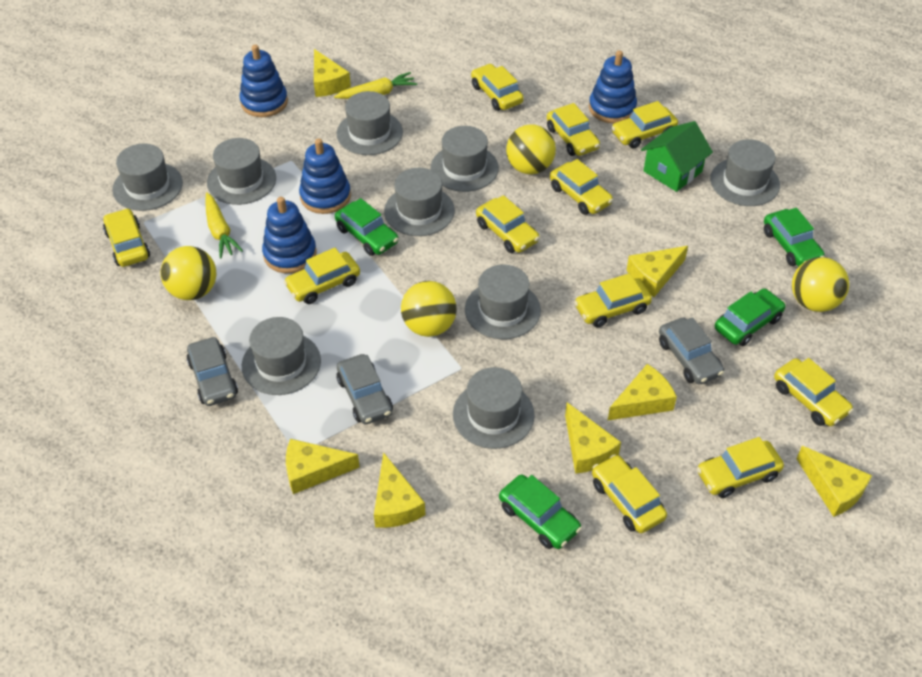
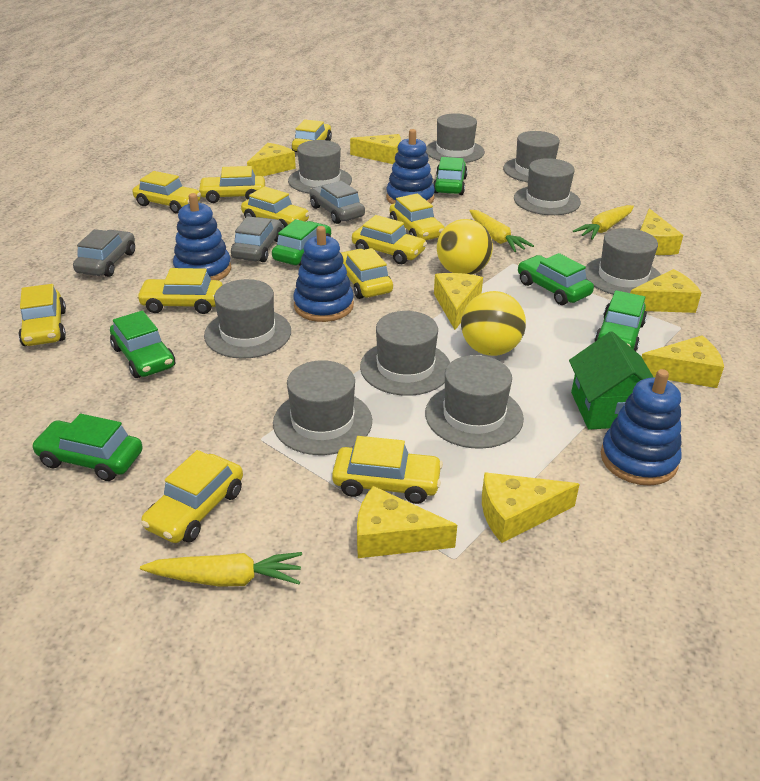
green car: 4 -> 6
yellow ball: 4 -> 2
yellow carrot: 2 -> 3
yellow cheese: 7 -> 8

